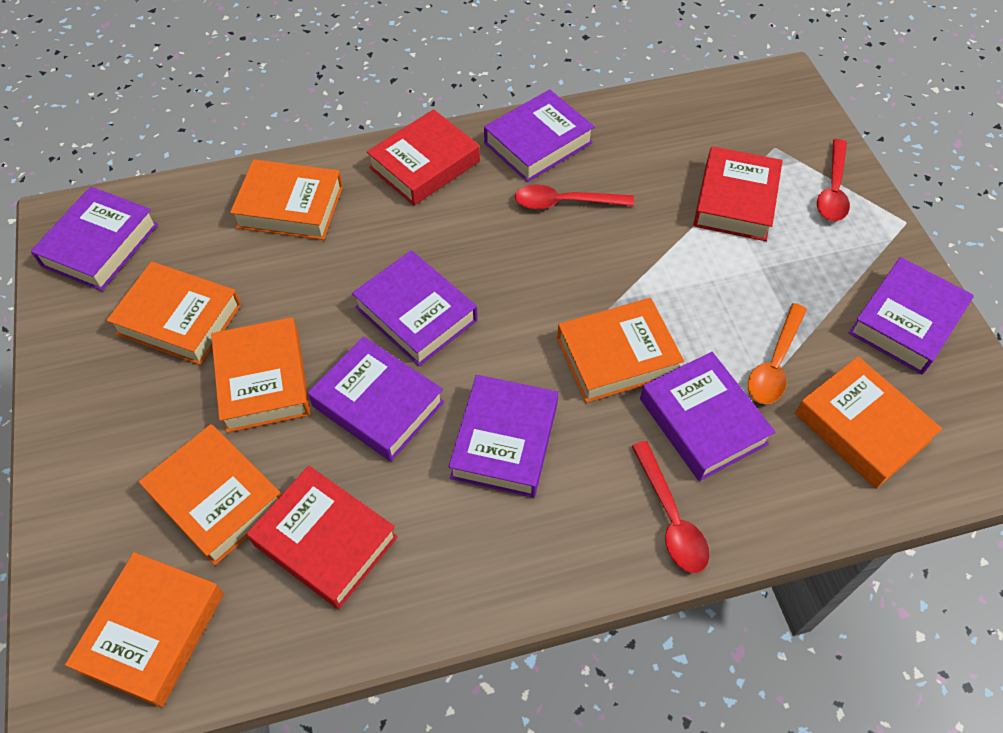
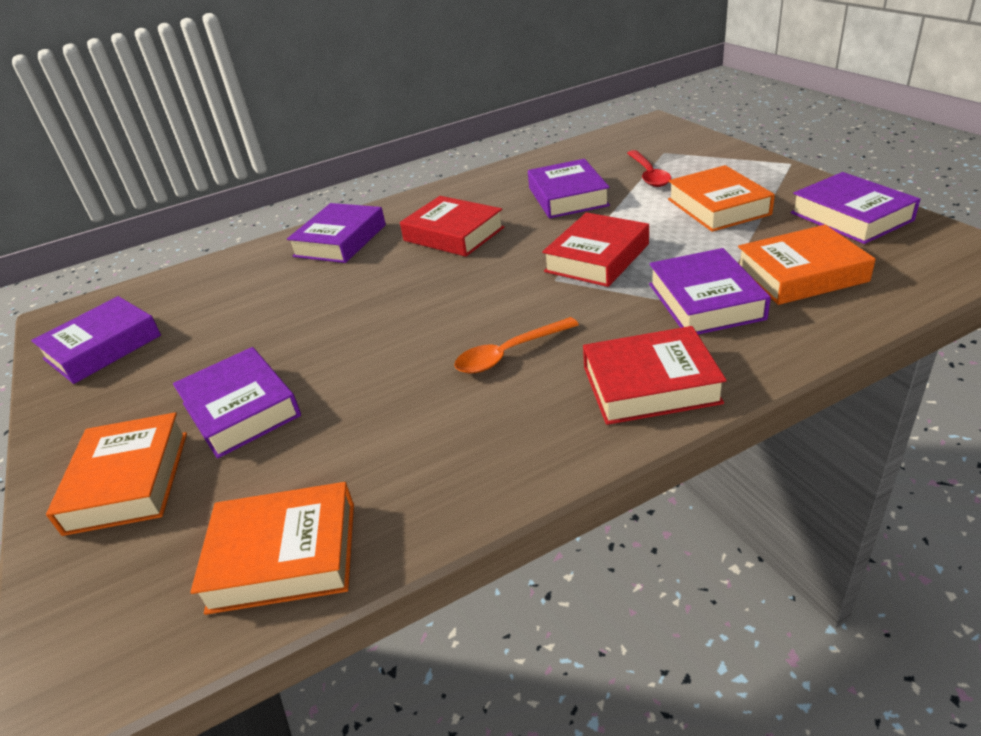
orange book: 7 -> 4
purple book: 7 -> 6
red spoon: 3 -> 1

